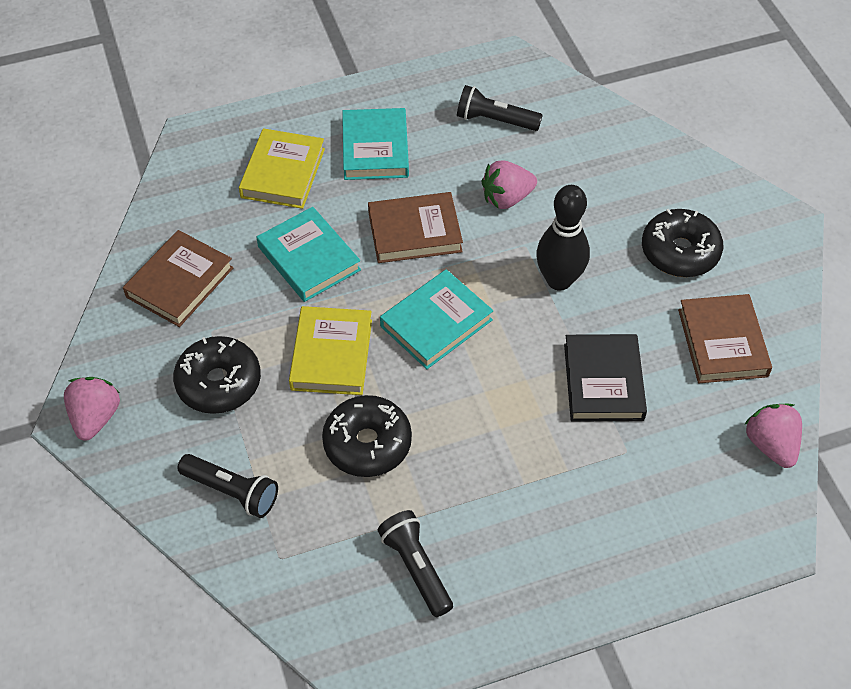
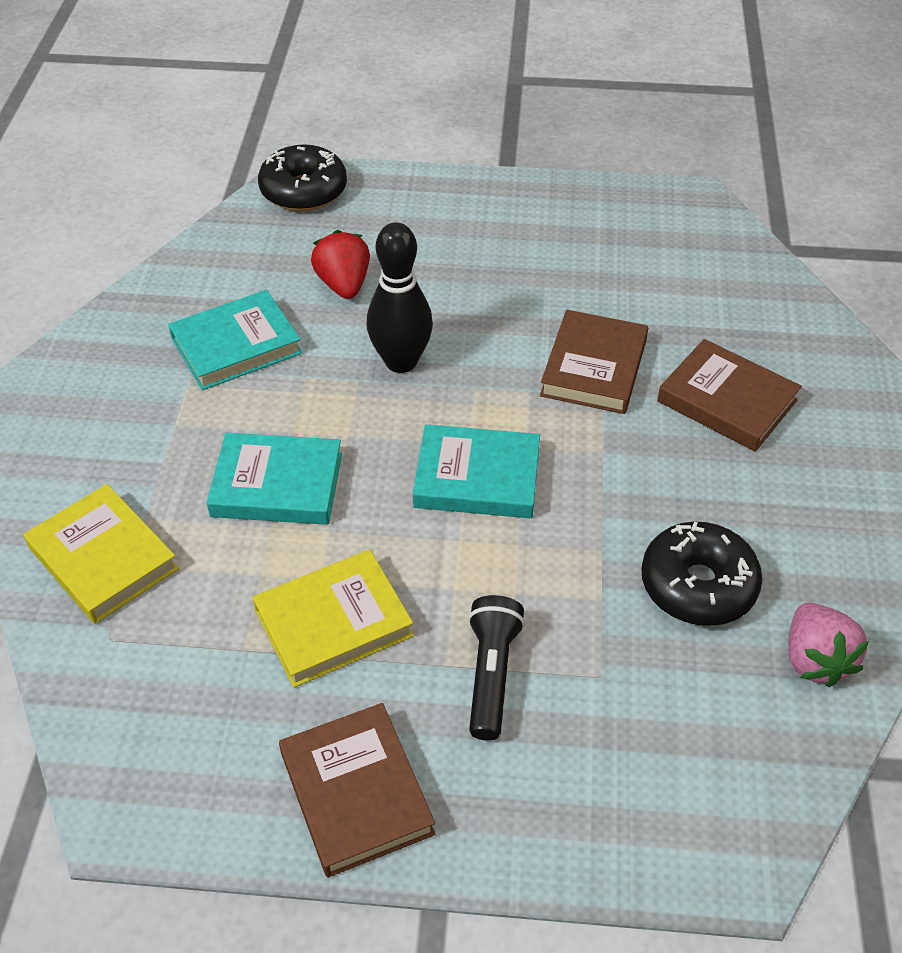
black book: 1 -> 0
black donut: 3 -> 2
black flashlight: 3 -> 1
pink strawberry: 3 -> 1
red strawberry: 0 -> 1

